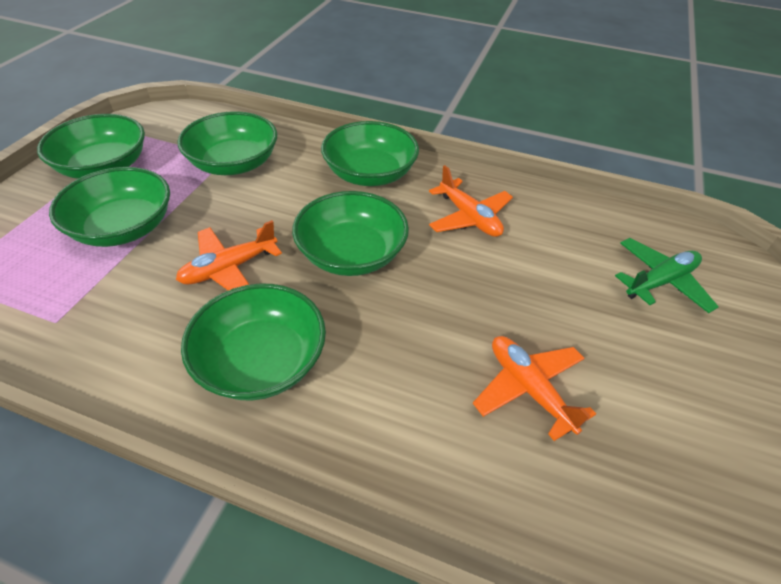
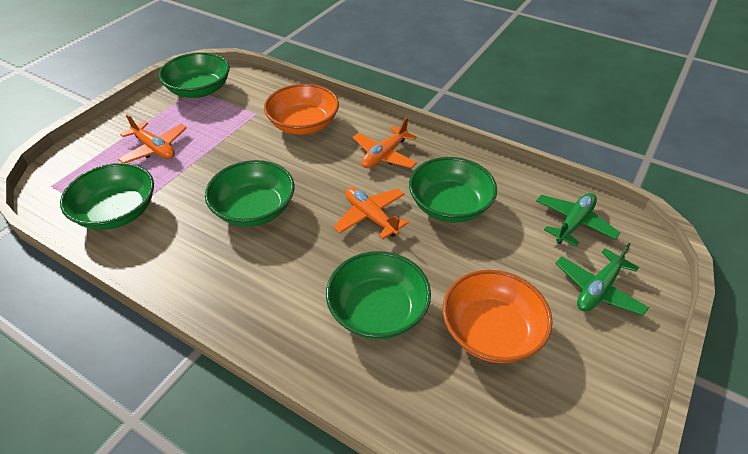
green bowl: 6 -> 5
green plane: 1 -> 2
orange bowl: 0 -> 2

